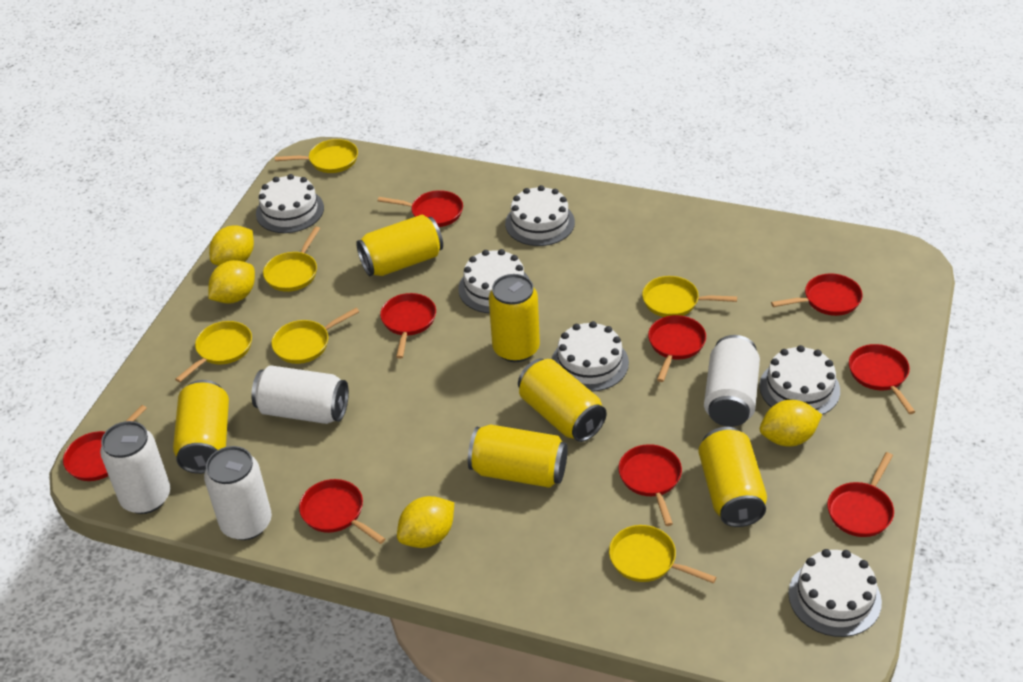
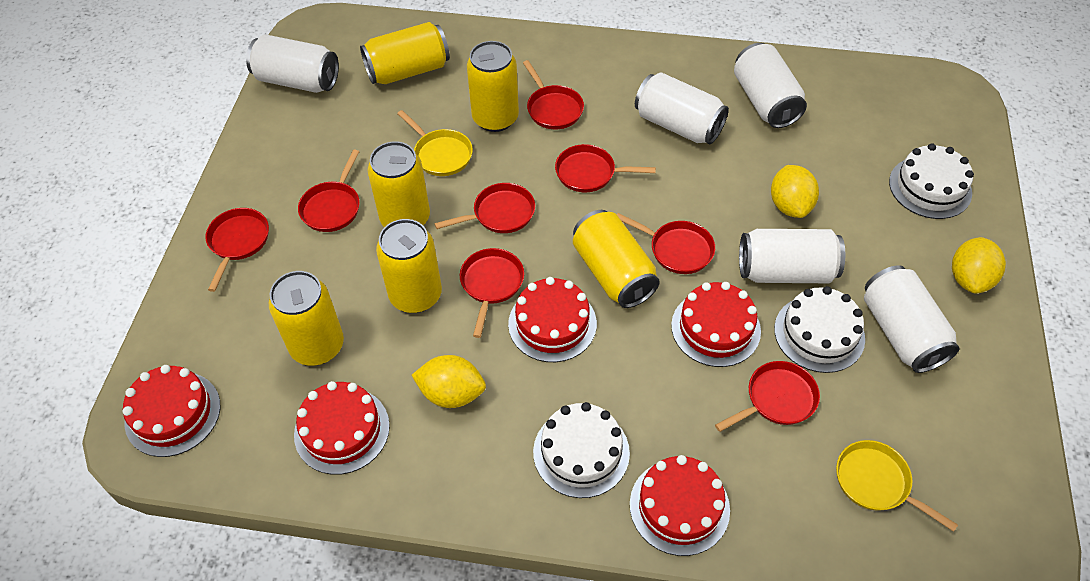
red cake: 0 -> 5
red pan: 9 -> 8
white cake: 6 -> 3
white can: 4 -> 5
yellow lemon: 4 -> 3
yellow pan: 6 -> 2

